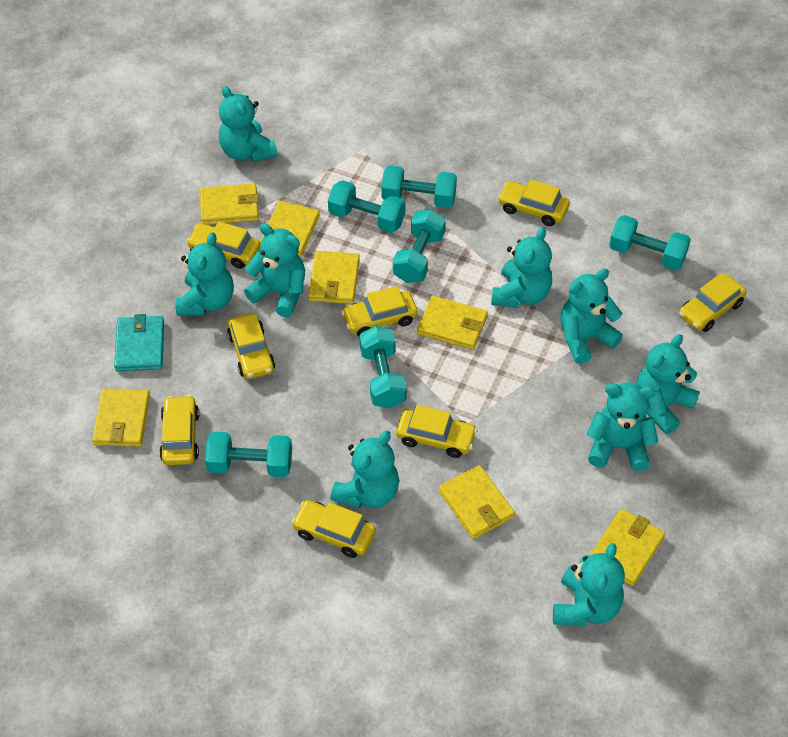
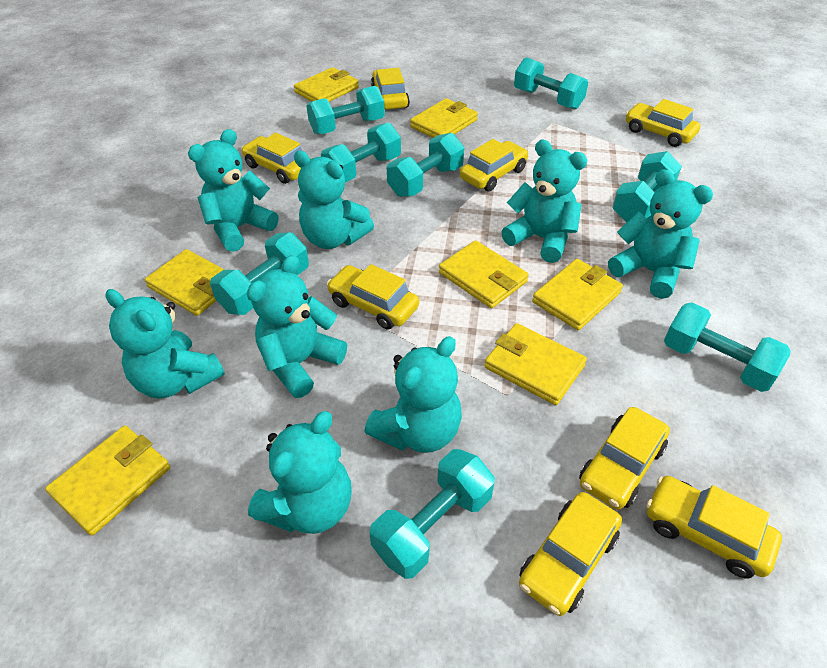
turquoise dumbbell: 6 -> 8
turquoise teddy bear: 9 -> 8
turquoise wallet: 1 -> 0

